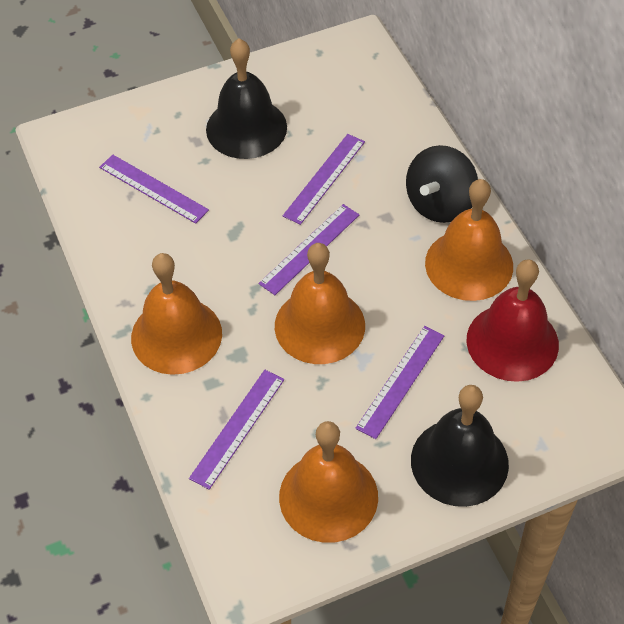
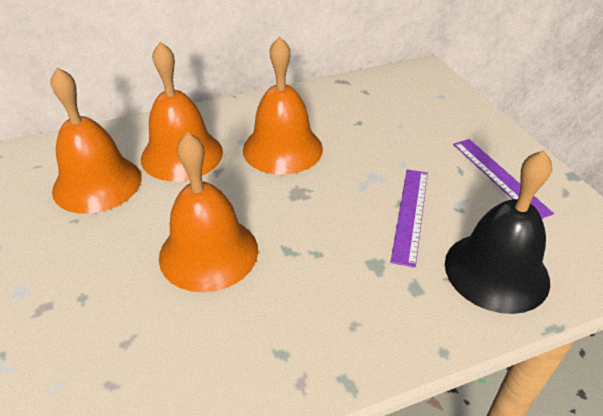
black bell: 2 -> 1
black spinning top: 1 -> 0
purple ruler: 5 -> 2
red bell: 1 -> 0

